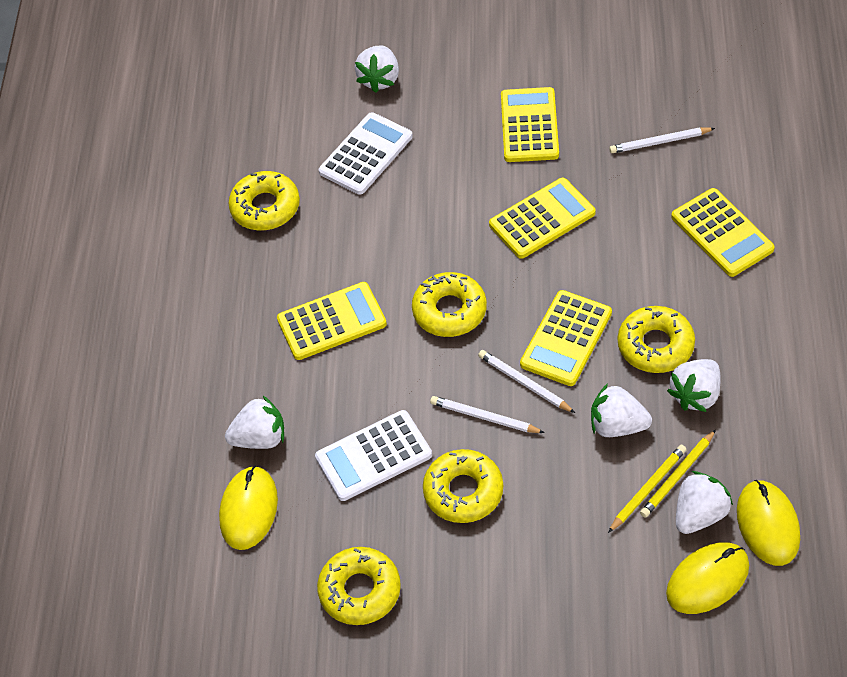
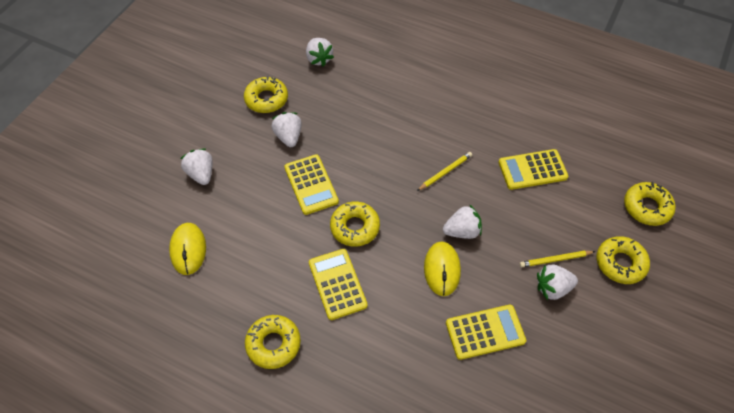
white calculator: 2 -> 0
white pencil: 3 -> 0
yellow calculator: 5 -> 4
yellow mouse: 3 -> 2

